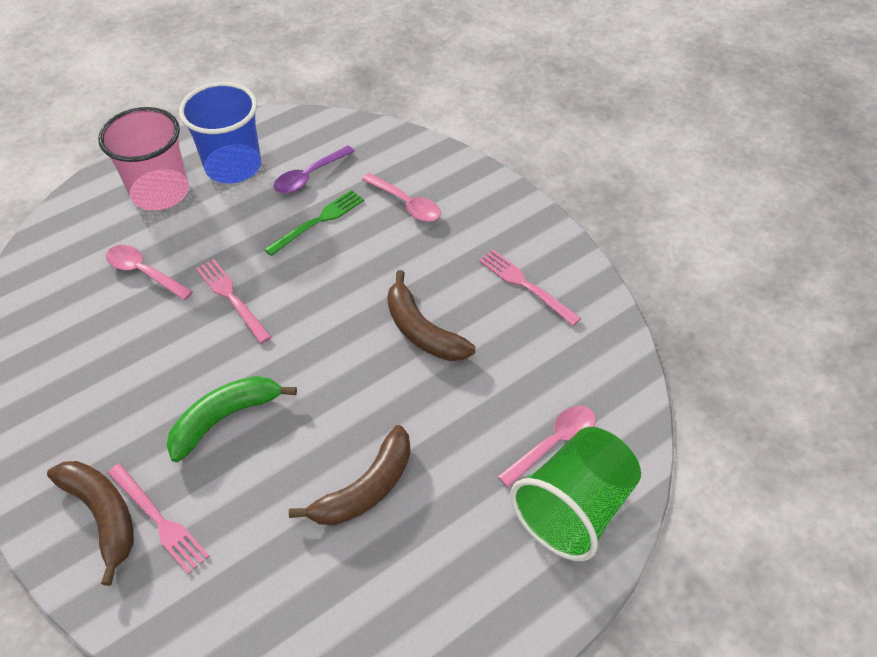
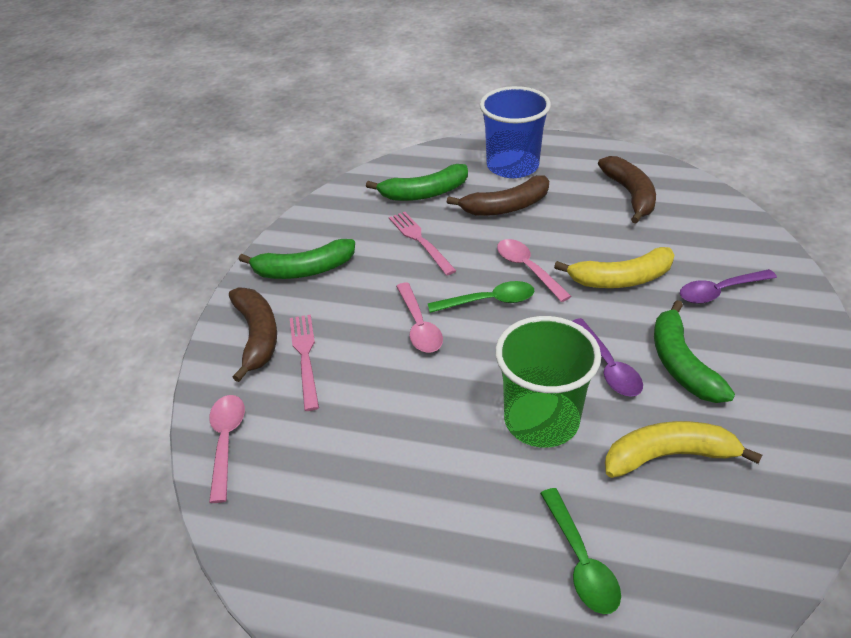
green banana: 1 -> 3
green fork: 1 -> 0
green spoon: 0 -> 2
pink cup: 1 -> 0
pink fork: 3 -> 2
purple spoon: 1 -> 2
yellow banana: 0 -> 2

